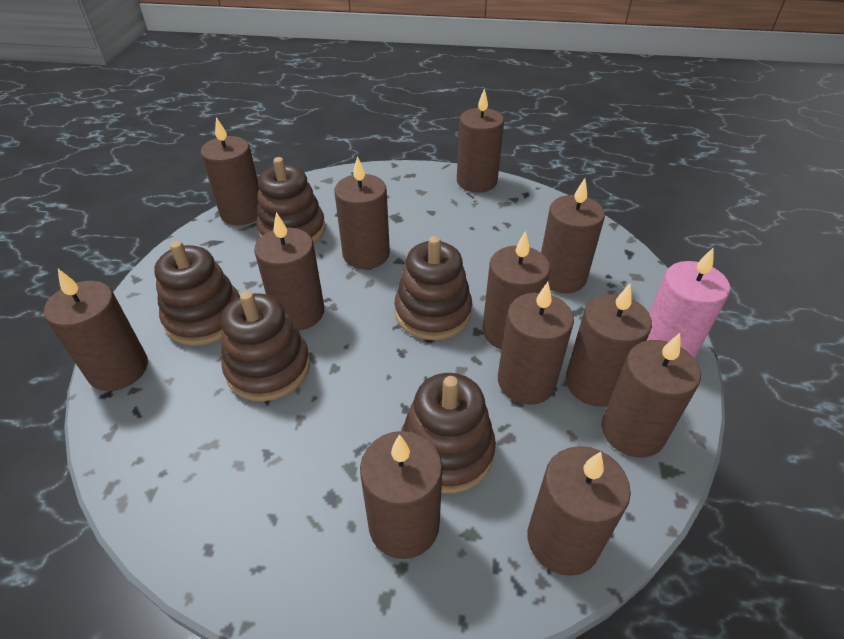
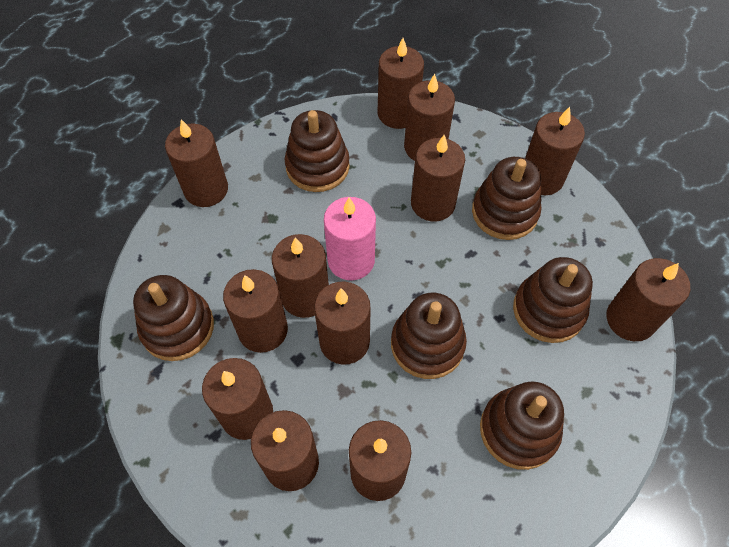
brown stacking toy: 5 -> 6

